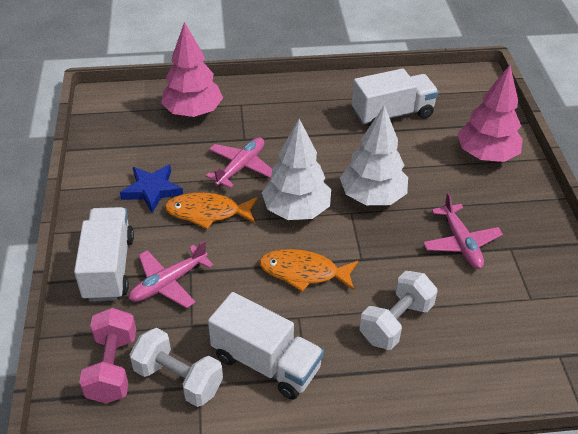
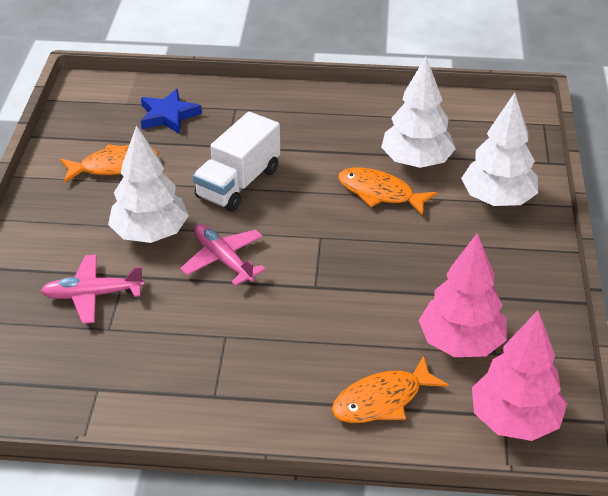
orange fish: 2 -> 3
pink dumbbell: 1 -> 0
pink plane: 3 -> 2
white dumbbell: 2 -> 0
white tree: 2 -> 3
white truck: 3 -> 1

